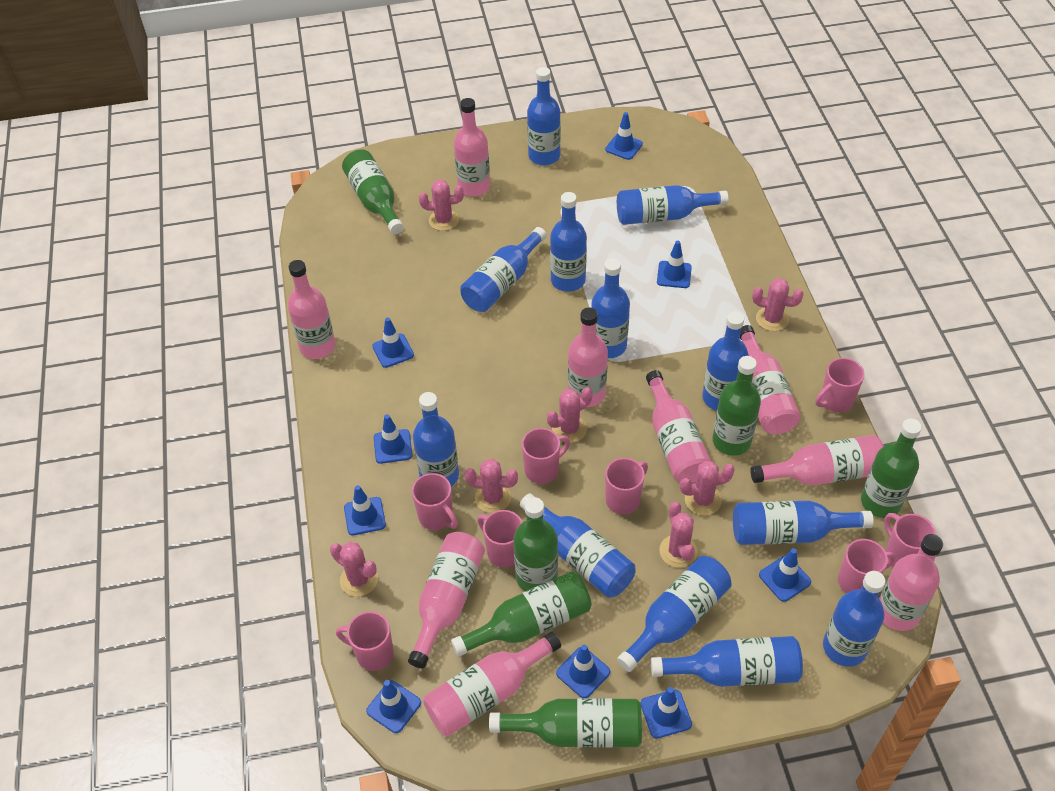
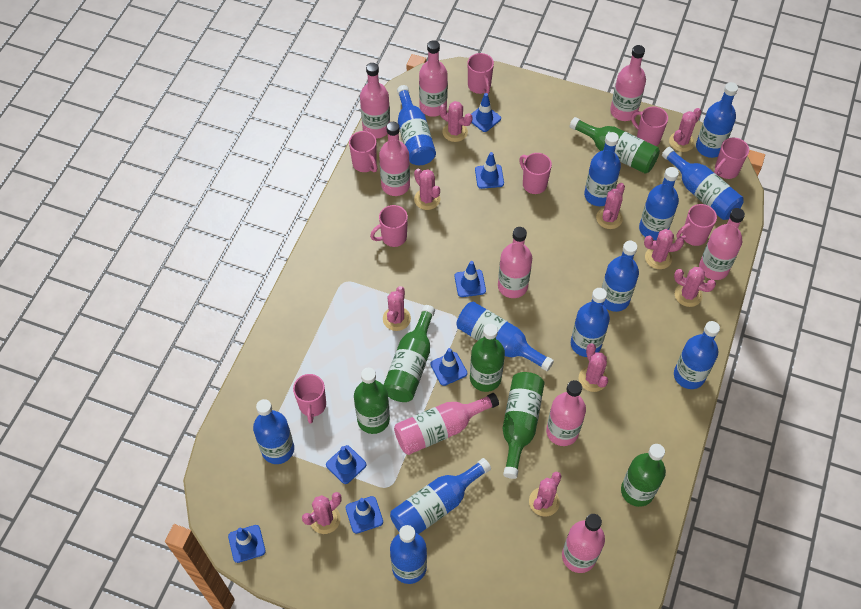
blue traffic cone: 9 -> 7
pink cactus: 7 -> 10

